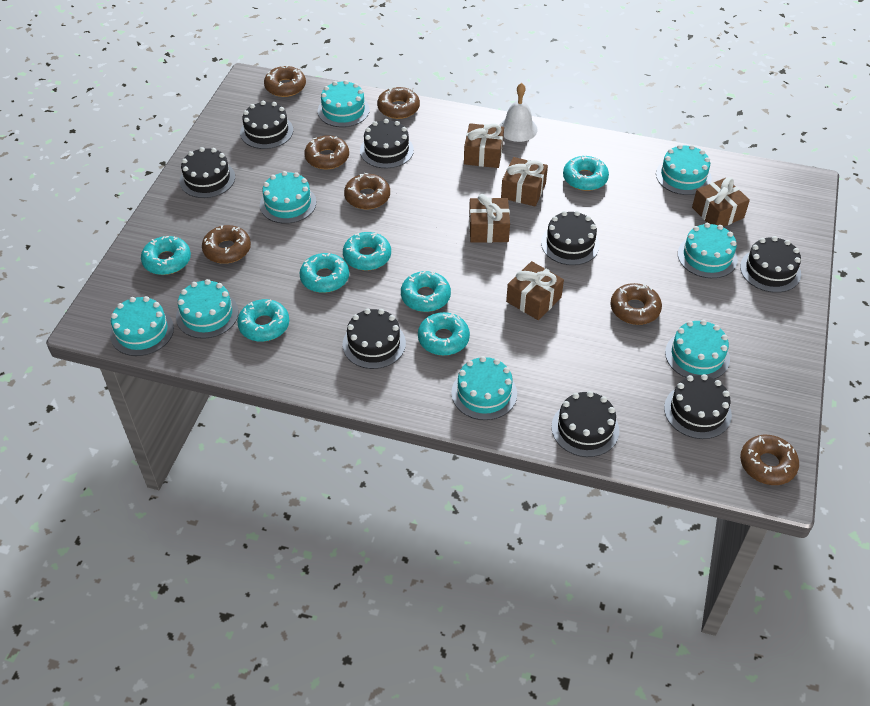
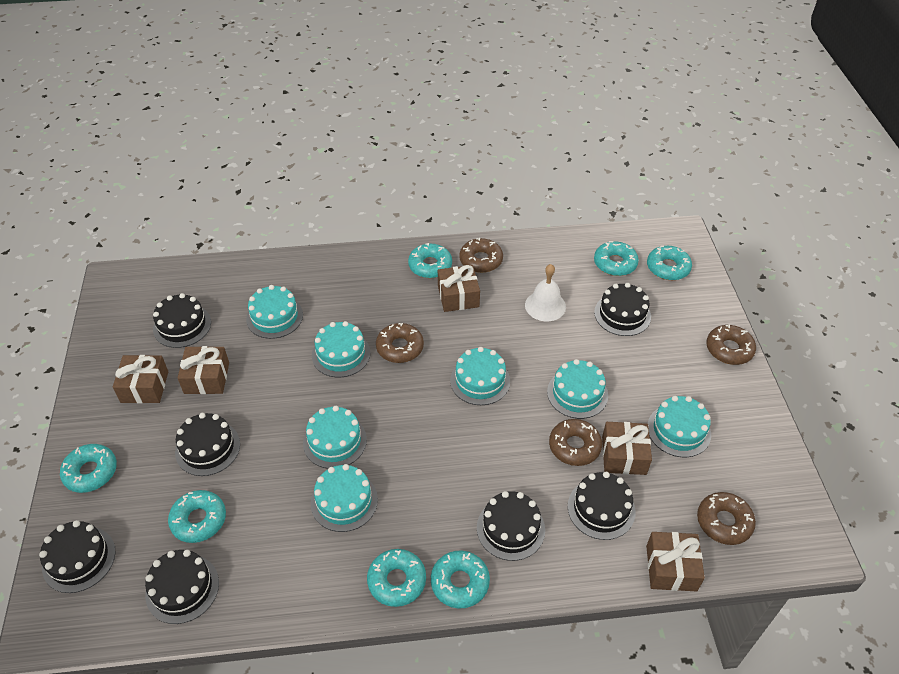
black cake: 8 -> 7
brown donut: 7 -> 5
turquoise cake: 8 -> 7

